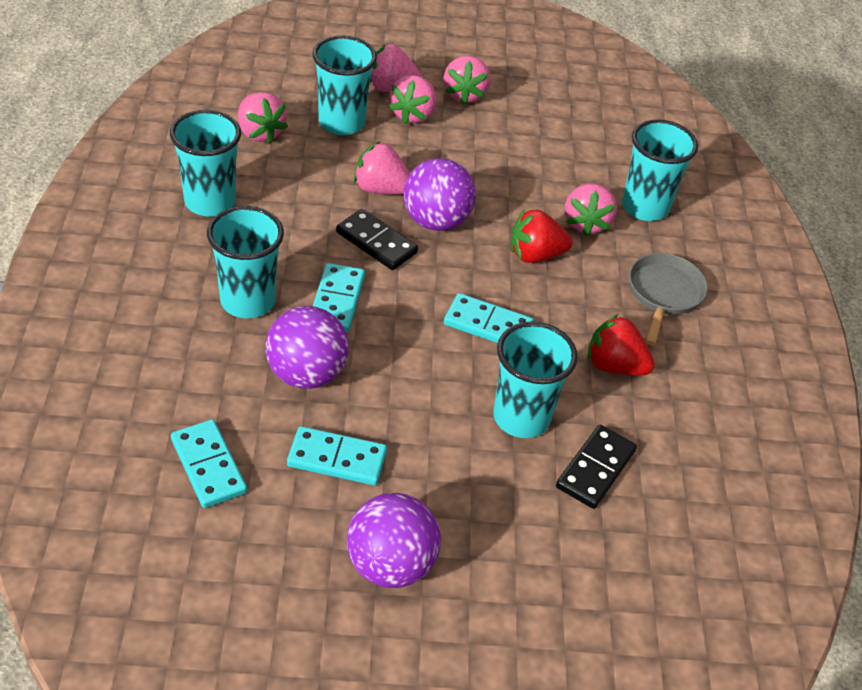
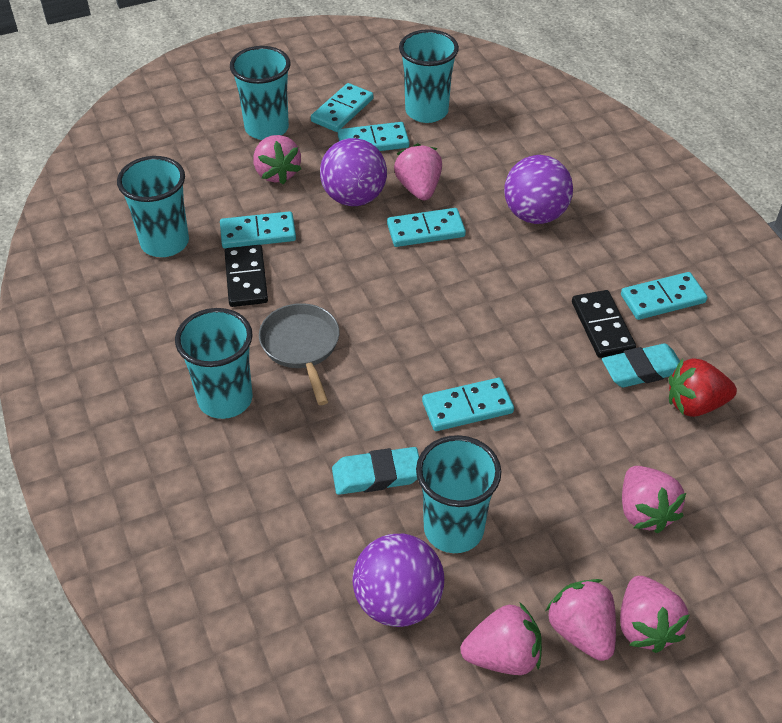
red strawberry: 2 -> 1
turquoise domino: 4 -> 6
turquoise eraser: 0 -> 2

